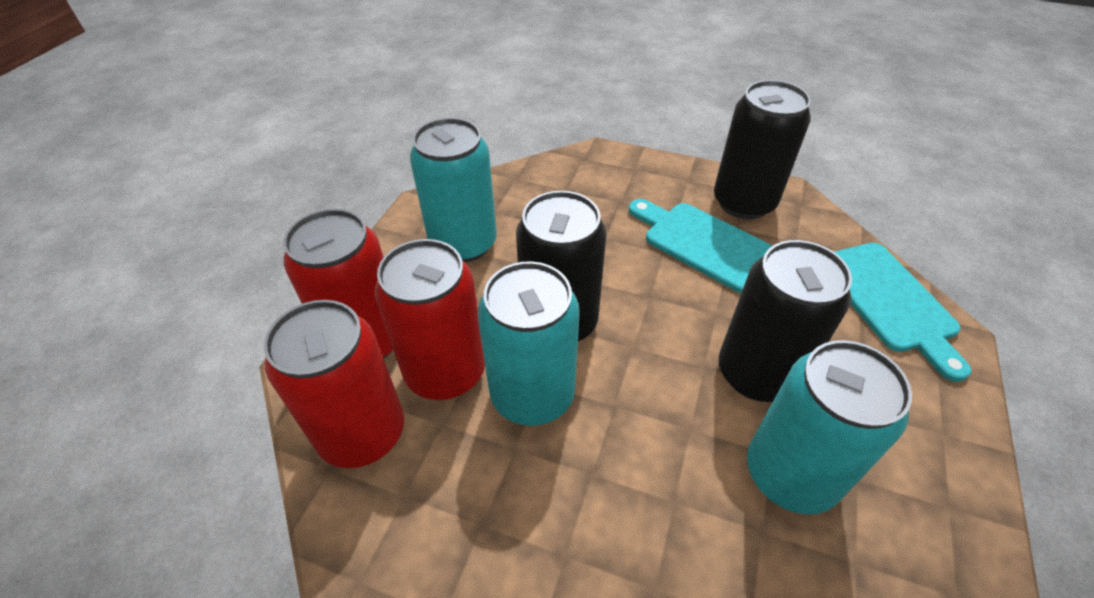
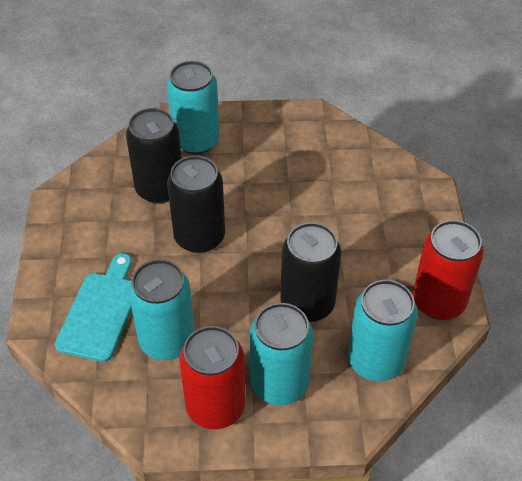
red can: 3 -> 2
turquoise can: 3 -> 4
turquoise cutting board: 2 -> 1

